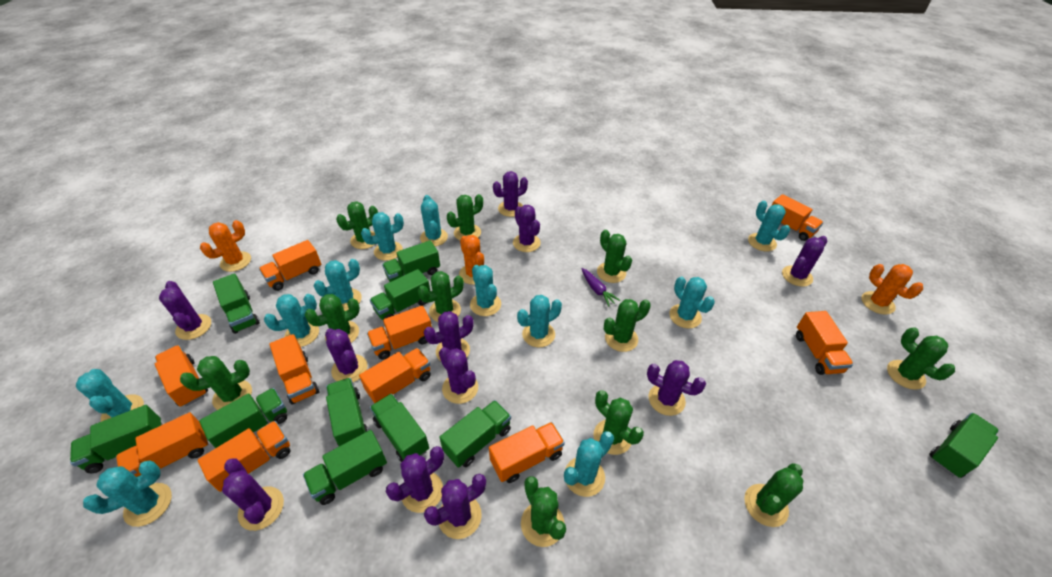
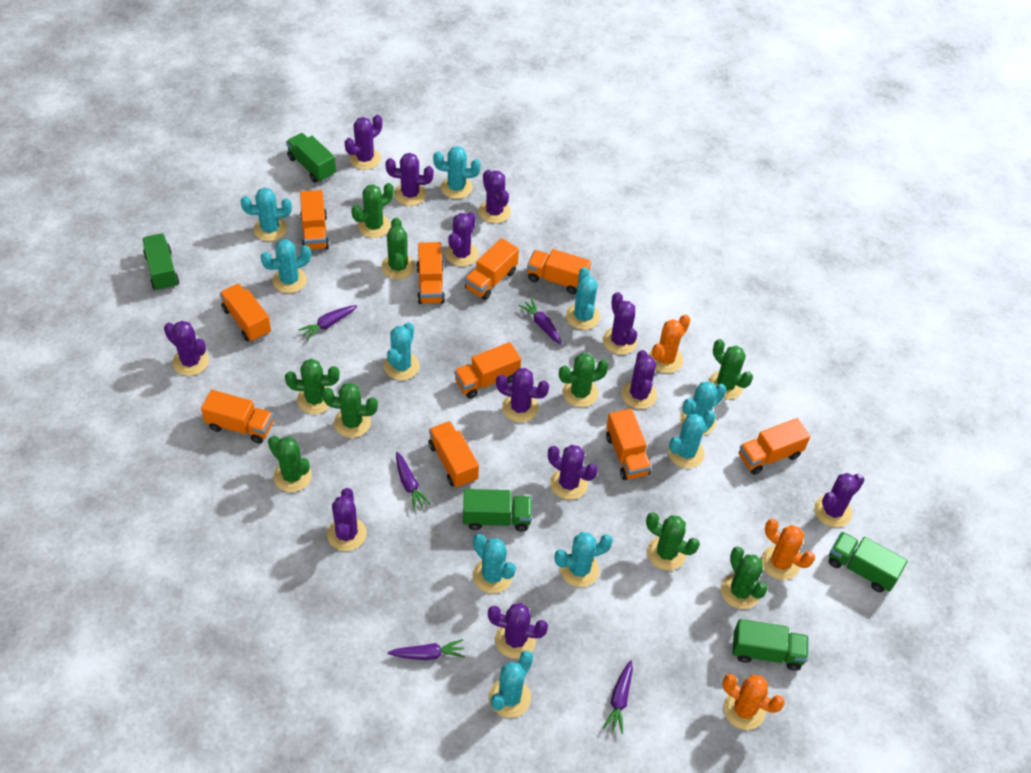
green cactus: 11 -> 9
green truck: 10 -> 5
purple cactus: 11 -> 12
purple carrot: 1 -> 5
turquoise cactus: 11 -> 10

